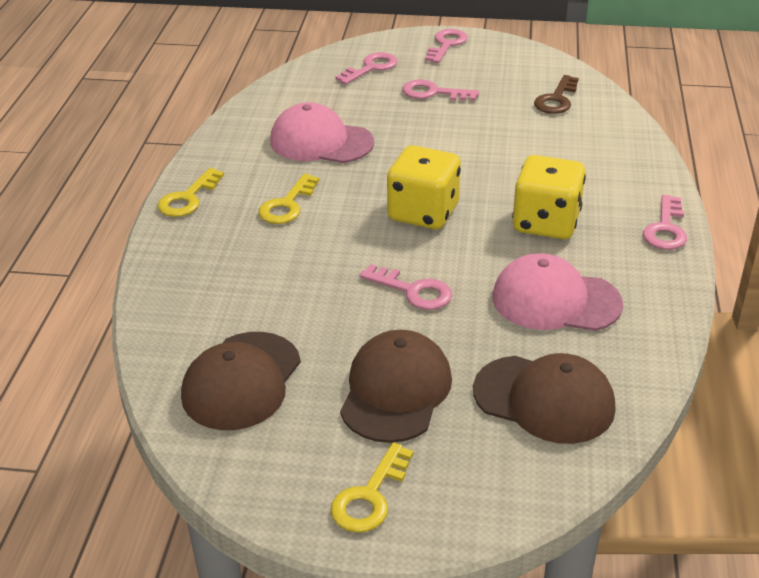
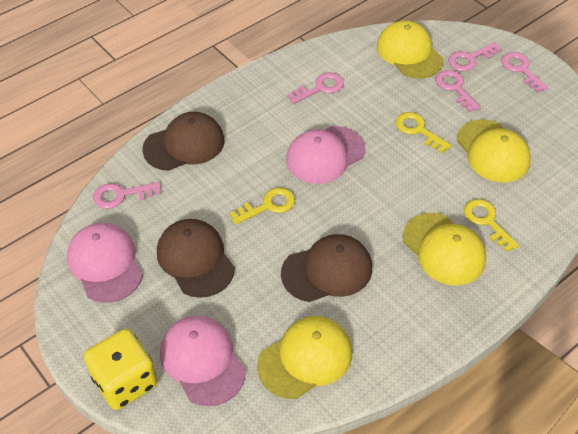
brown key: 1 -> 0
pink cap: 2 -> 3
yellow cap: 0 -> 4
yellow dice: 2 -> 1

